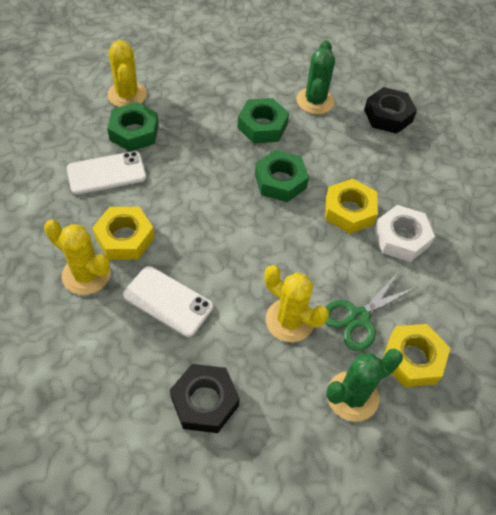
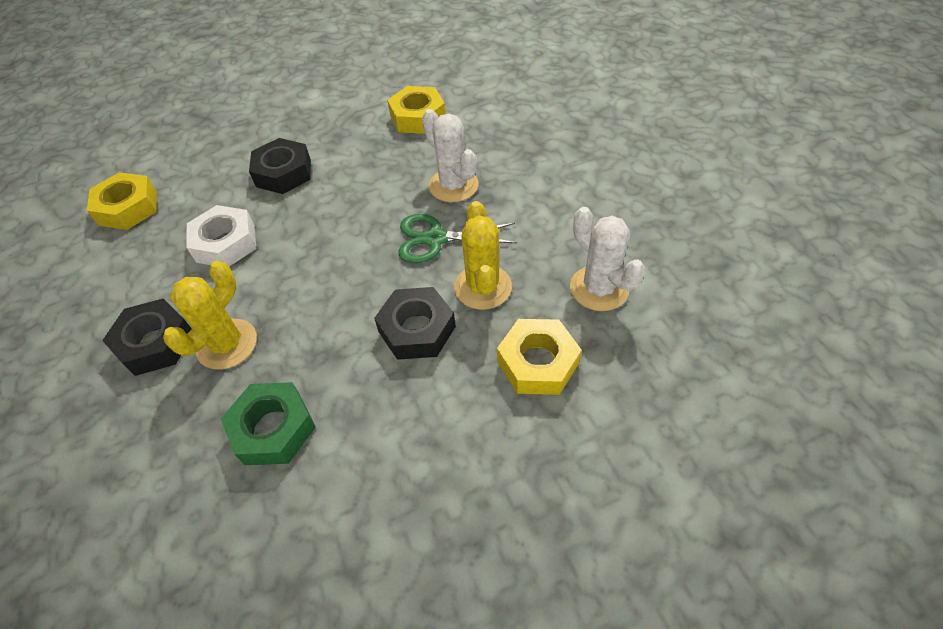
black nut: 2 -> 3
green cactus: 2 -> 0
green nut: 3 -> 1
white cactus: 0 -> 2
white phone: 2 -> 0
yellow cactus: 3 -> 2

